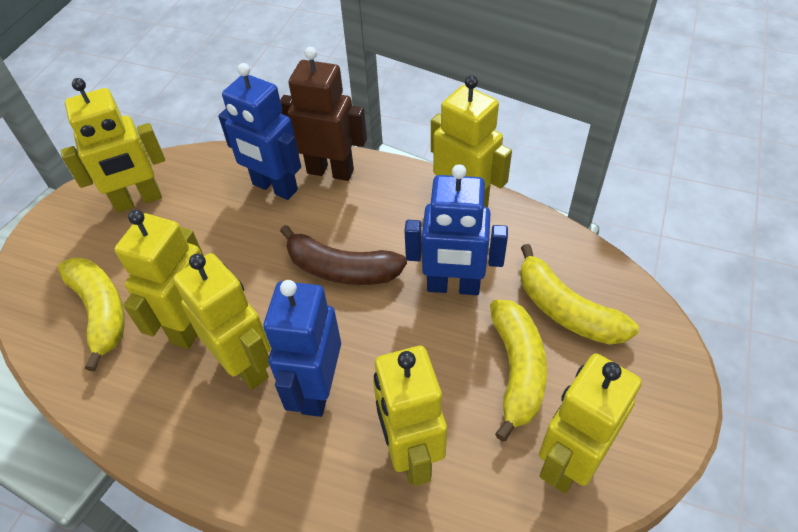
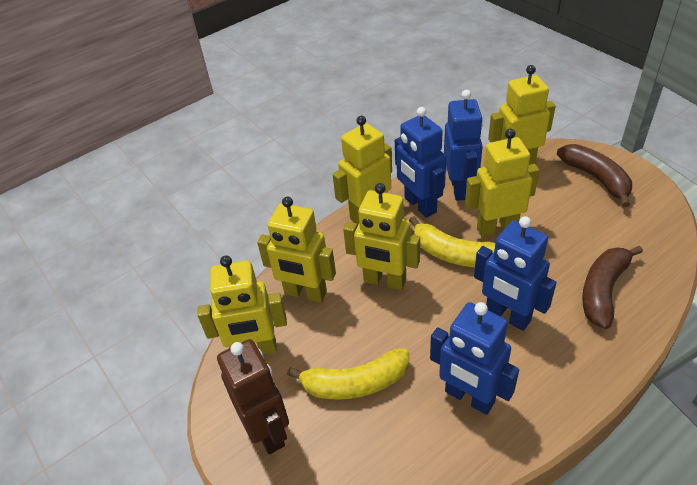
blue robot: 3 -> 4
brown banana: 1 -> 2
yellow banana: 3 -> 2

